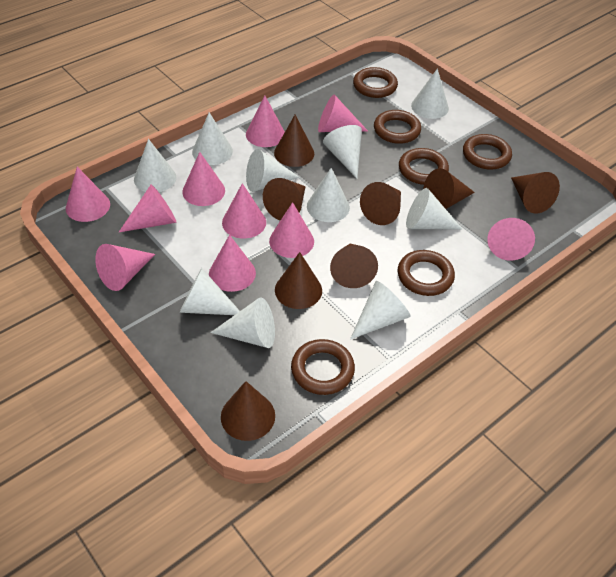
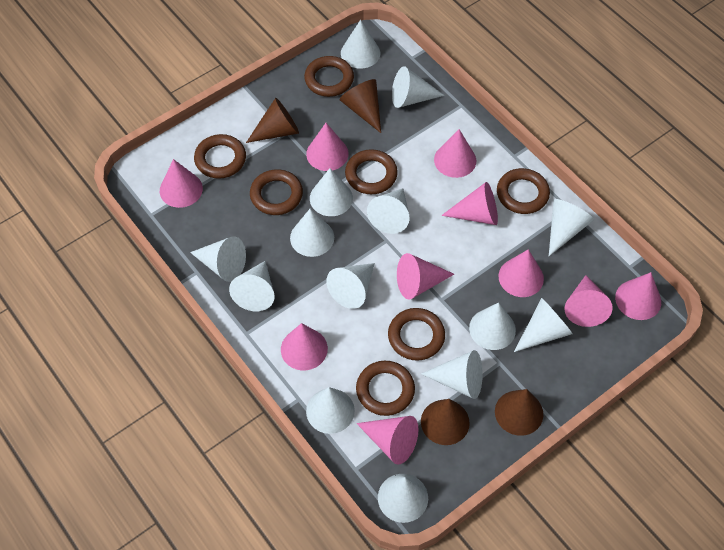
brown cone: 8 -> 4
brown ring: 6 -> 7
white cone: 10 -> 14

